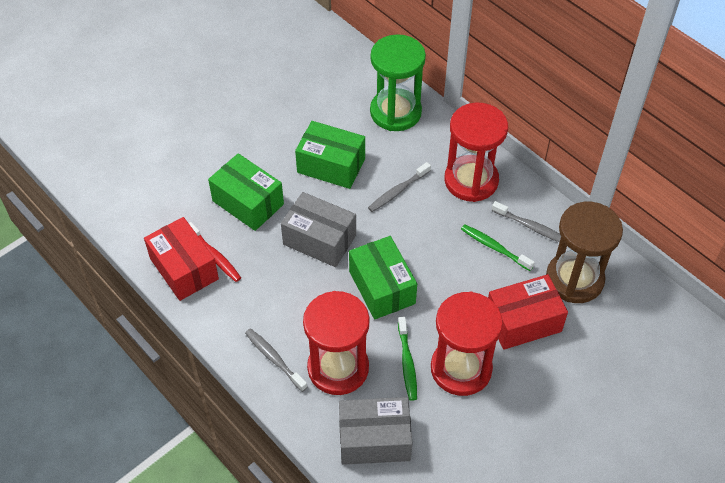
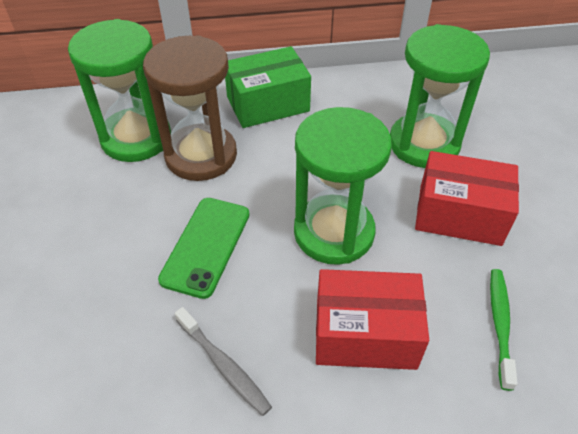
green box: 3 -> 1
green hourglass: 1 -> 3
green phone: 0 -> 1
green toothbrush: 2 -> 1
grey box: 2 -> 0
grey toothbrush: 3 -> 1
red hourglass: 3 -> 0
red toothbrush: 1 -> 0

